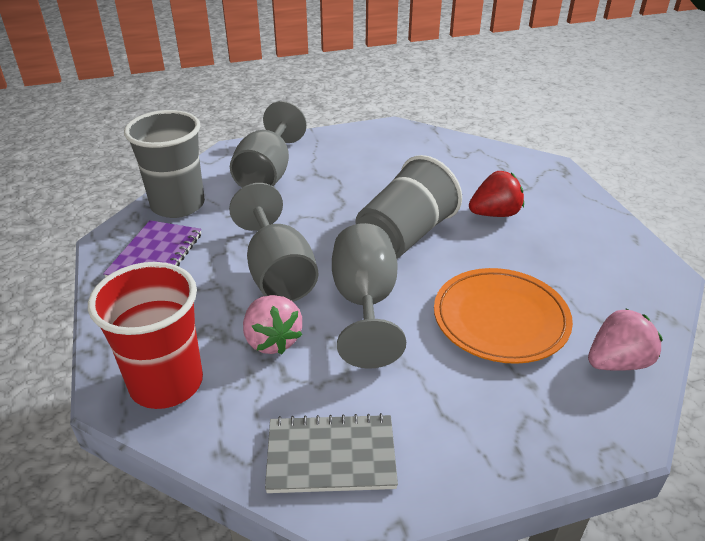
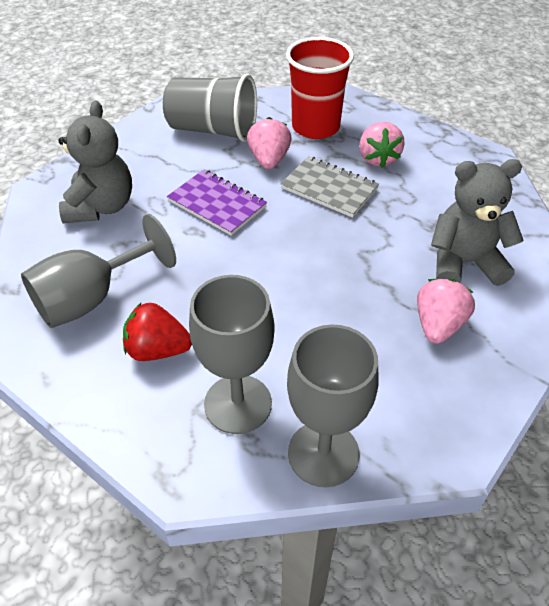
grey cup: 2 -> 1
grey teddy bear: 0 -> 2
orange plate: 1 -> 0
pink strawberry: 2 -> 3

